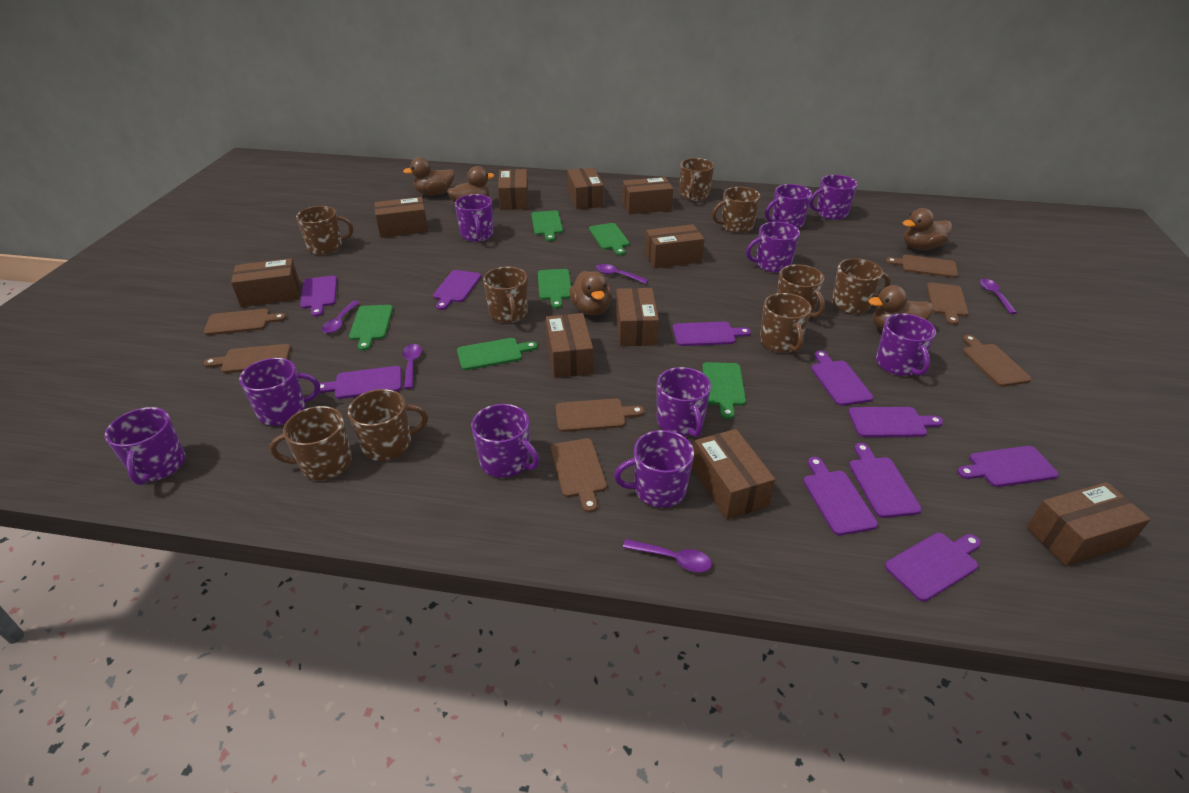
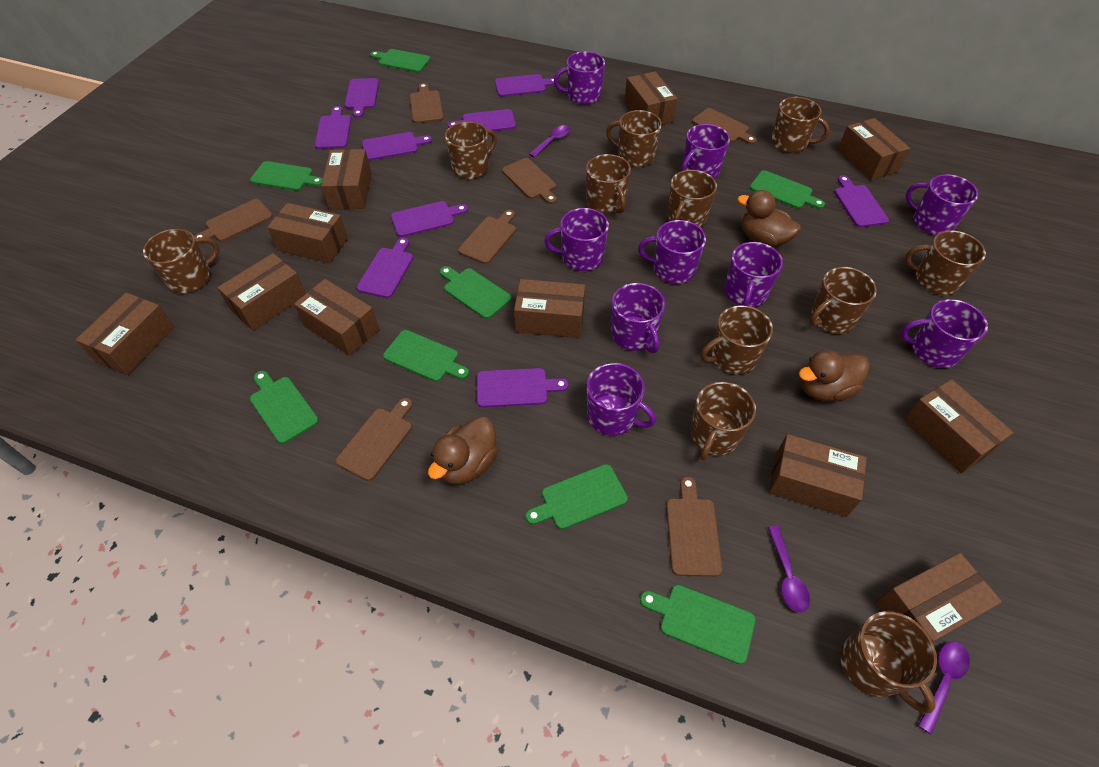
brown box: 10 -> 11
brown duck: 5 -> 3
brown mug: 9 -> 11
green cutting board: 6 -> 8
purple cutting board: 10 -> 9
purple mug: 10 -> 9
purple spoon: 5 -> 3

